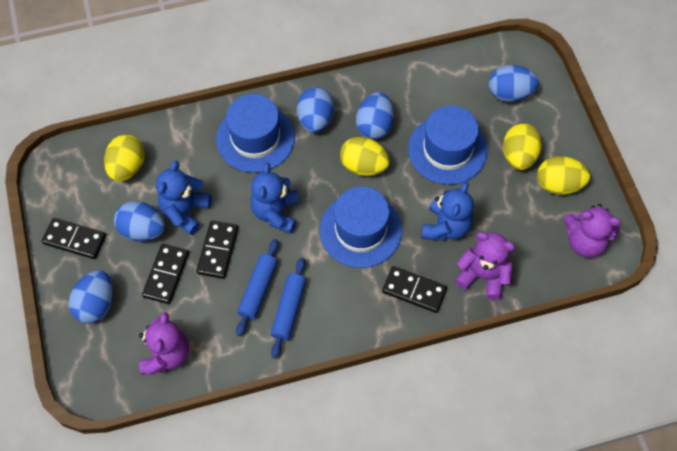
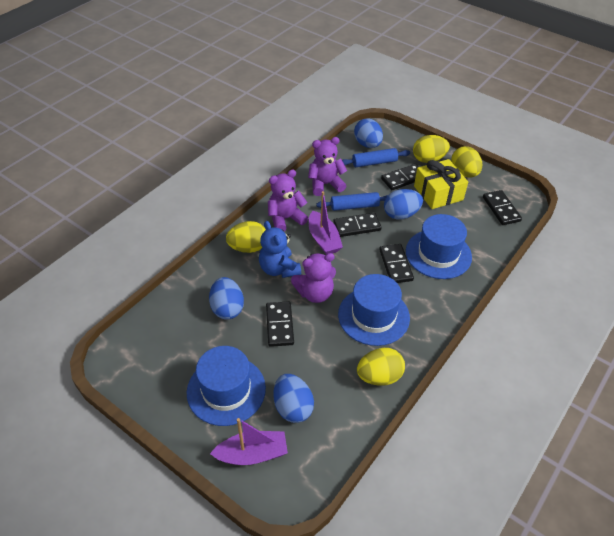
black domino: 4 -> 5
blue egg: 5 -> 4
blue teddy bear: 3 -> 1
purple boat: 0 -> 2
yellow gift: 0 -> 1

